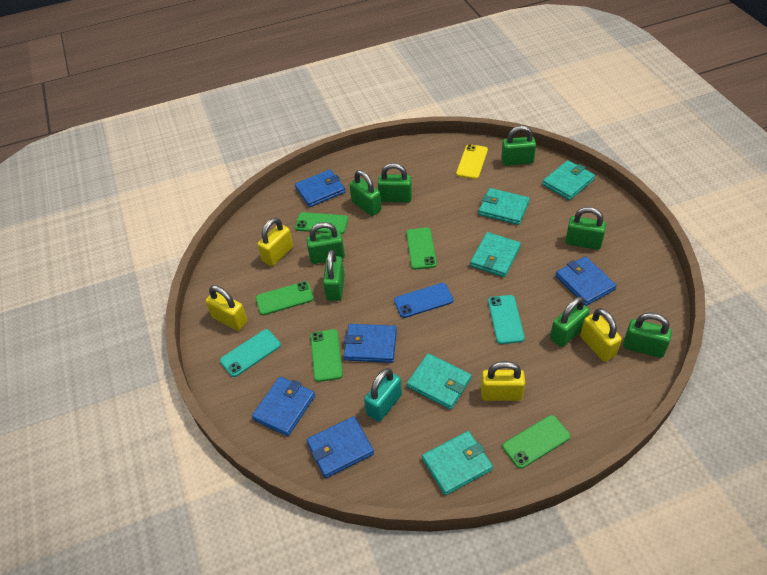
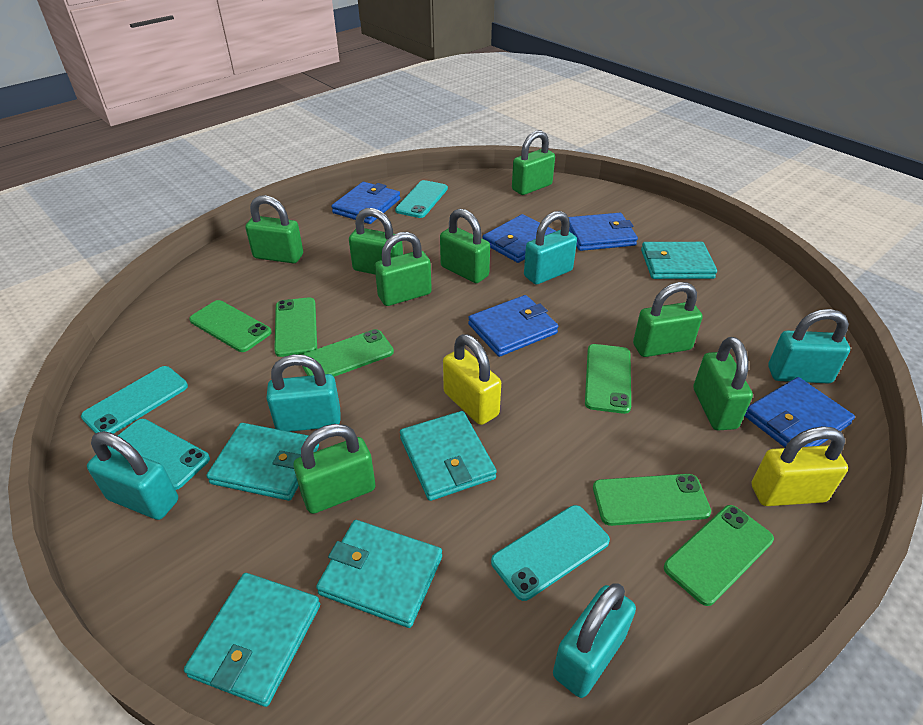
blue phone: 1 -> 0
green phone: 5 -> 6
turquoise padlock: 1 -> 5
turquoise phone: 2 -> 4
yellow padlock: 4 -> 2
yellow phone: 1 -> 0

